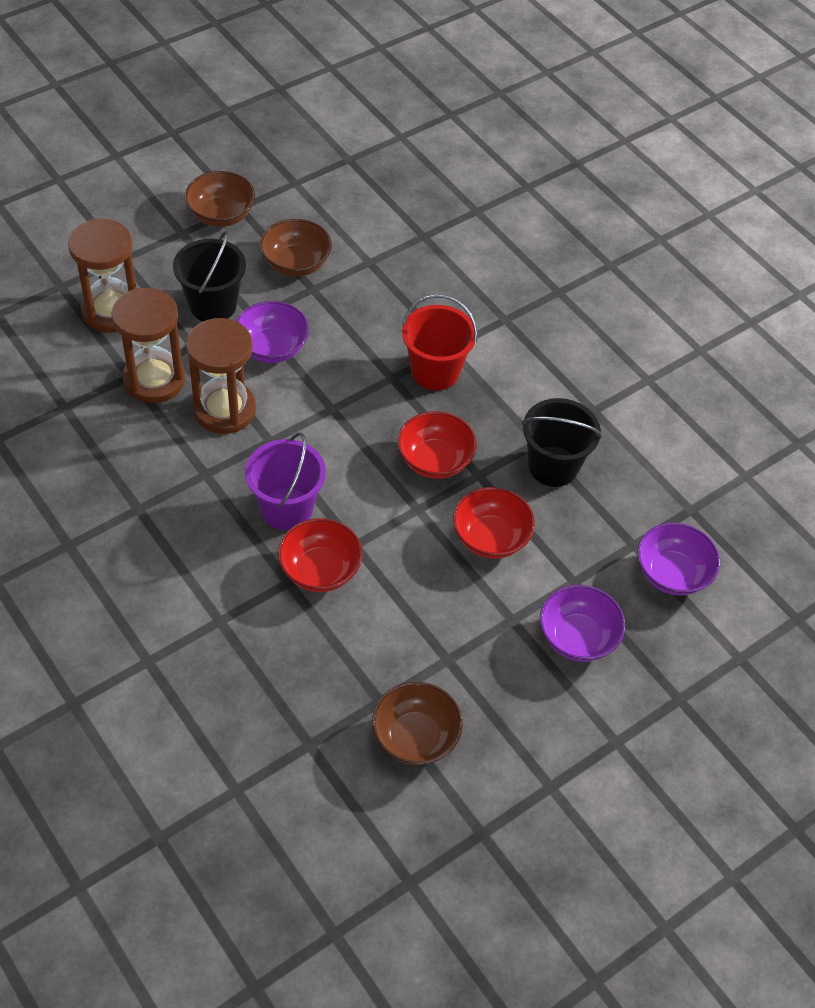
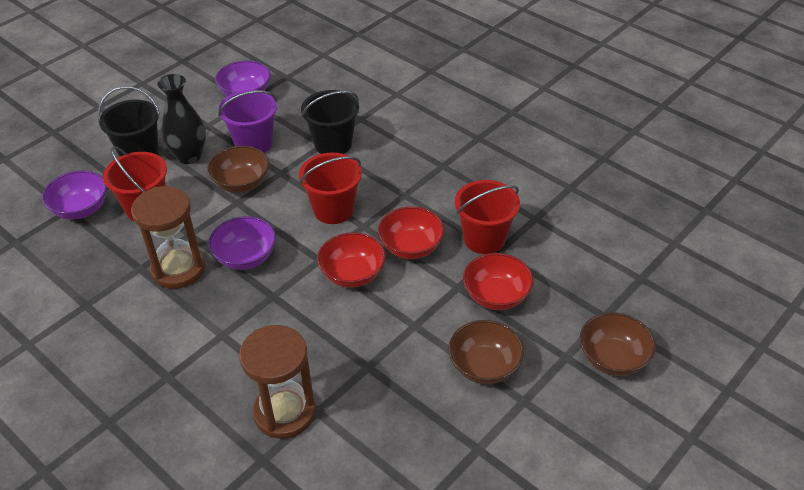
black vase: 0 -> 1
brown hourglass: 3 -> 2
red bucket: 1 -> 3

